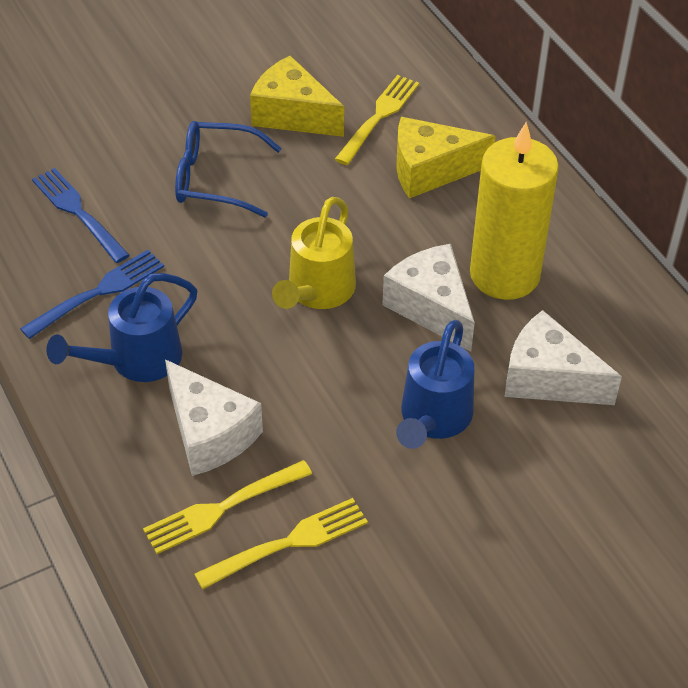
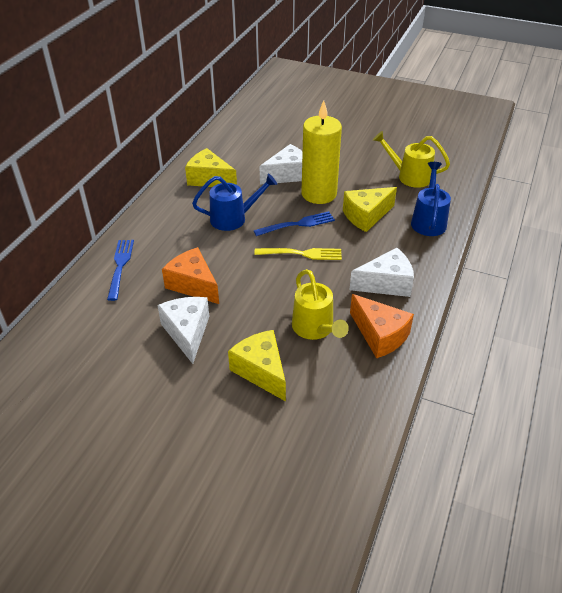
blue glasses: 1 -> 0
orange cheese: 0 -> 2
yellow cheese: 2 -> 3
yellow fork: 3 -> 1
yellow watering can: 1 -> 2

